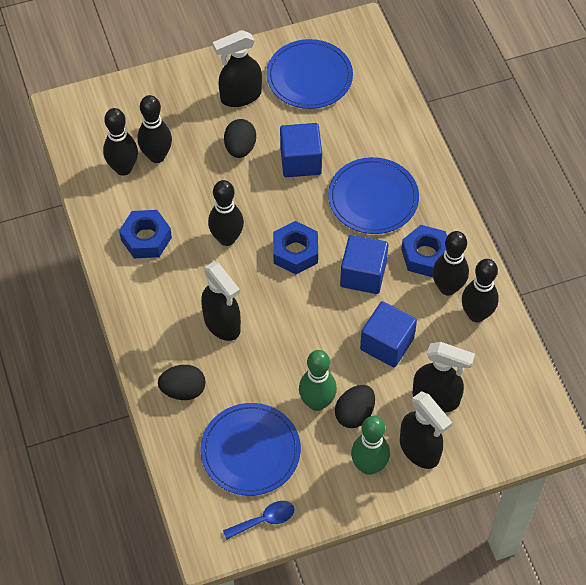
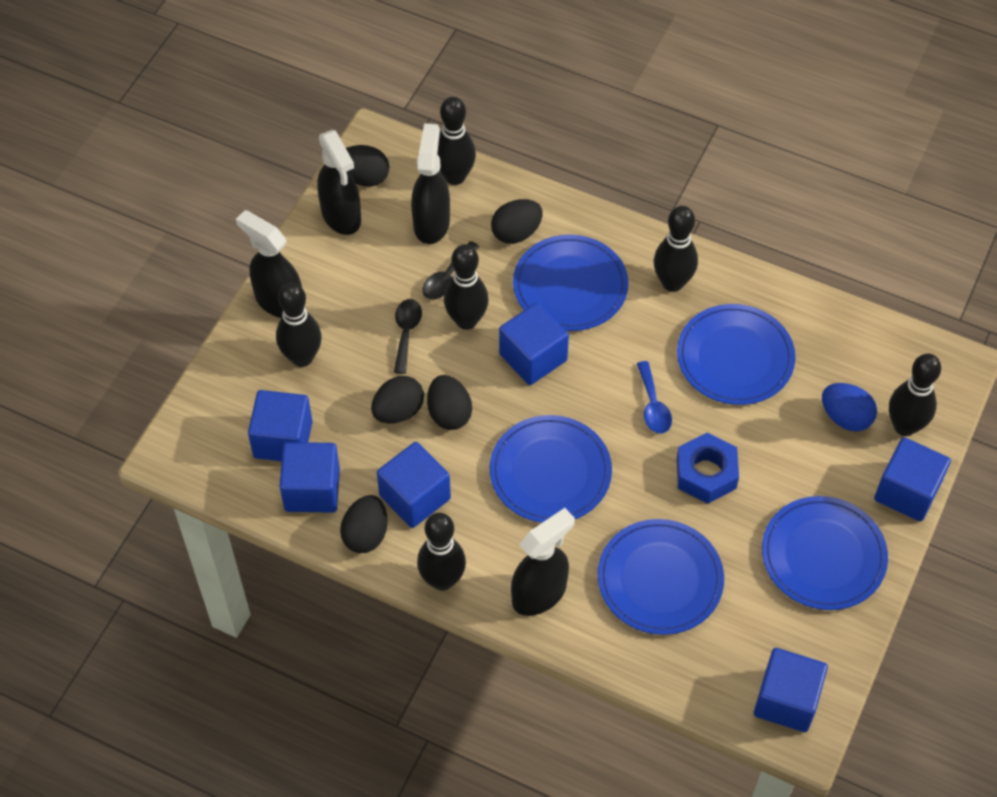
black bowling pin: 5 -> 6
black egg: 3 -> 5
black spoon: 0 -> 2
blue cube: 3 -> 6
blue egg: 0 -> 1
blue nut: 3 -> 1
blue plate: 3 -> 5
green bowling pin: 2 -> 0

